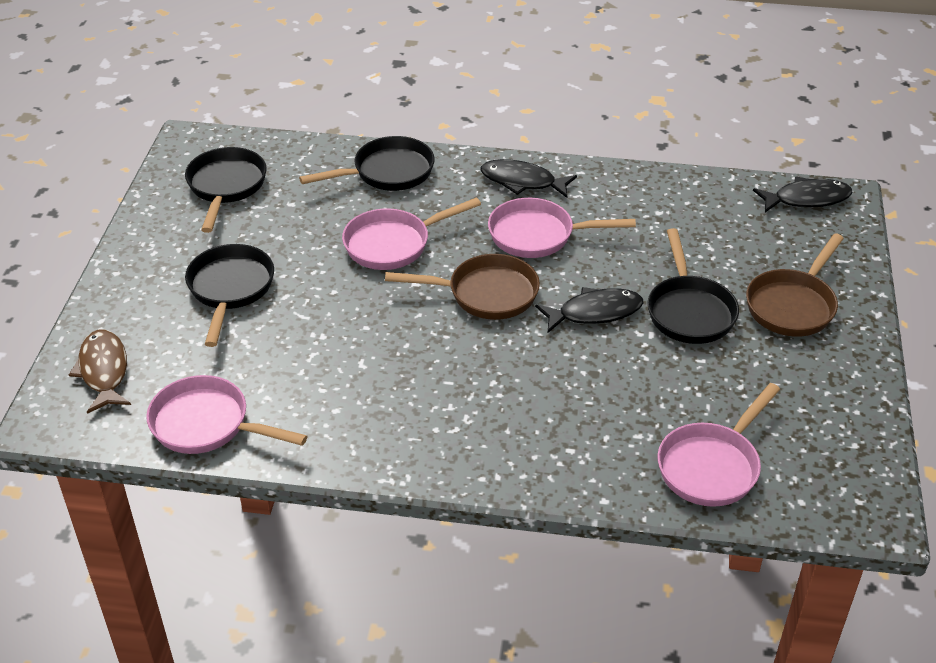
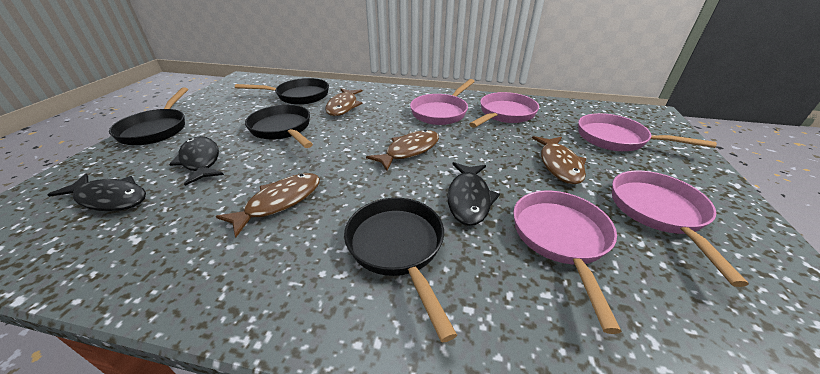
brown fish: 1 -> 4
brown pan: 2 -> 0
pink pan: 4 -> 5

